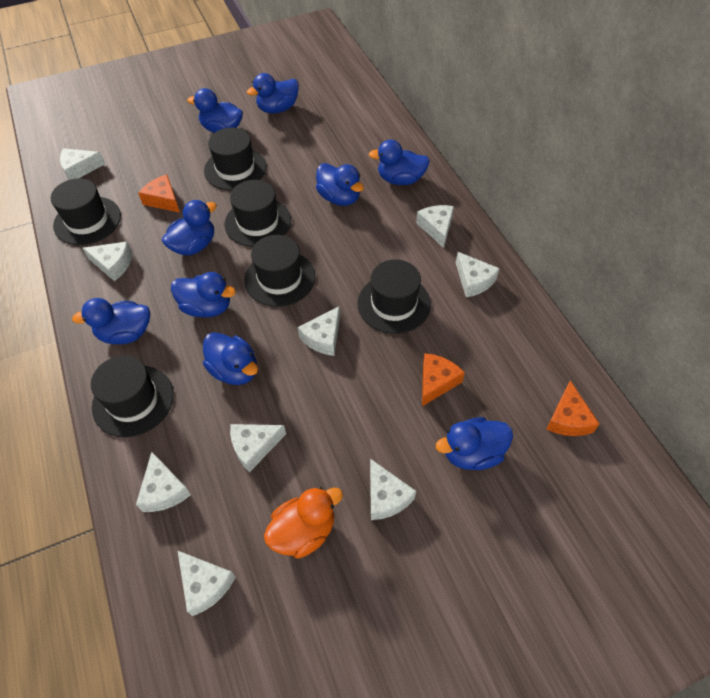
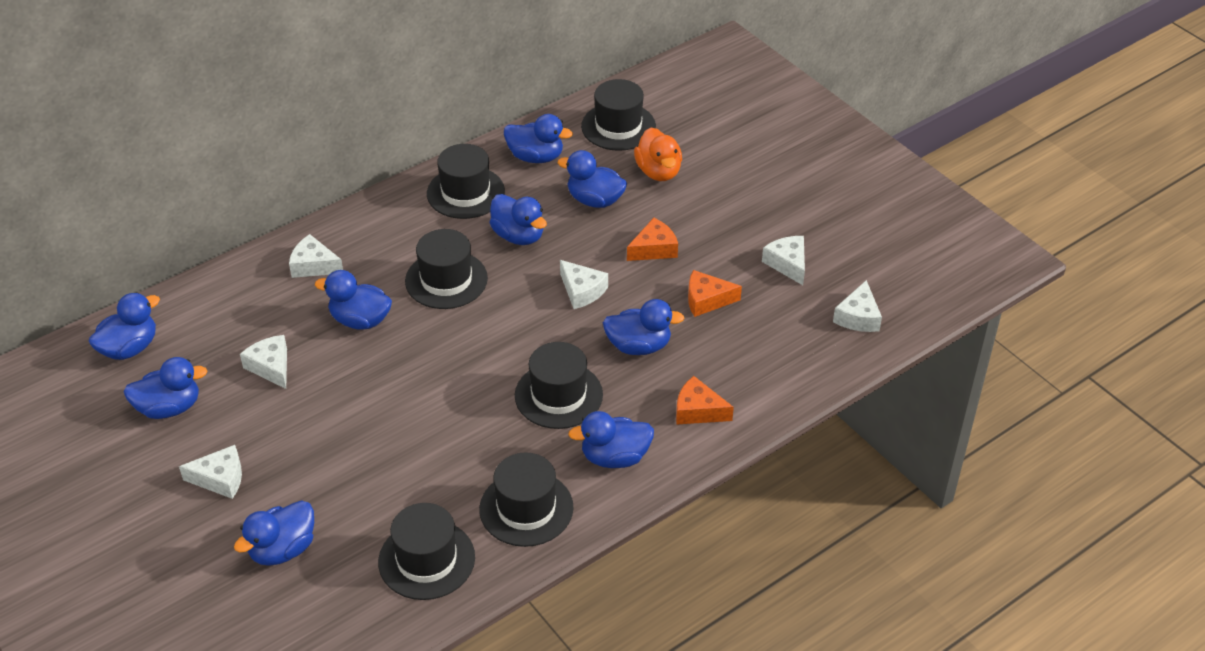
white cheese: 9 -> 6

